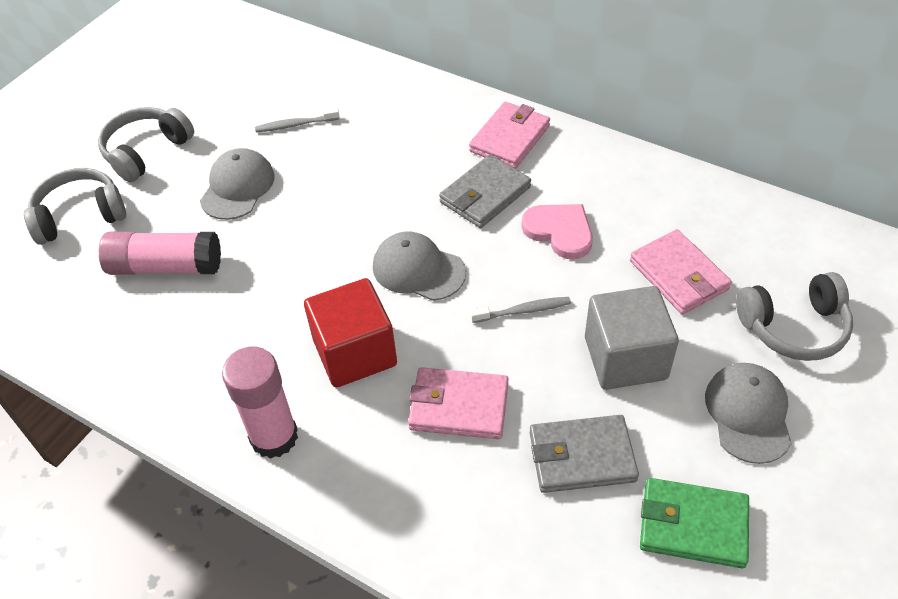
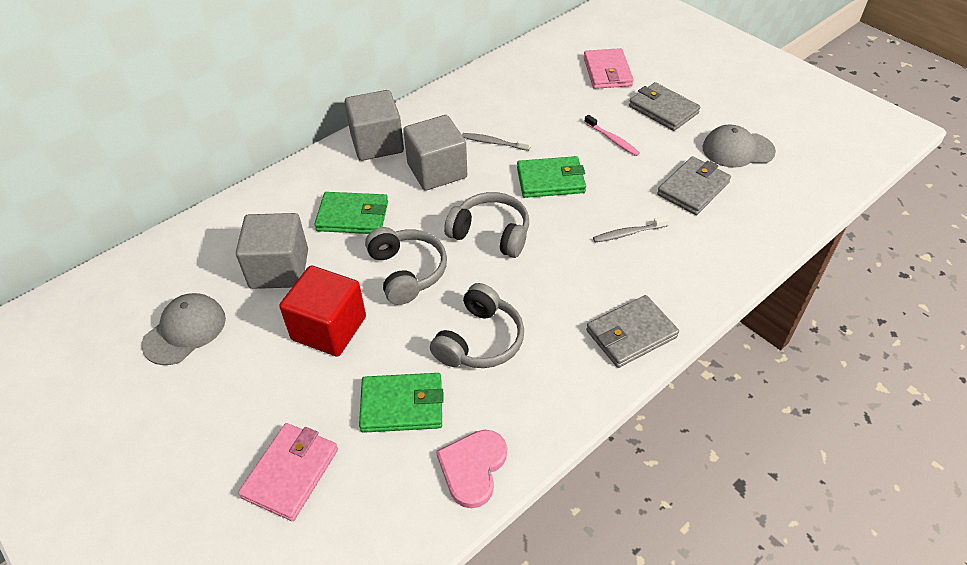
green wallet: 1 -> 3
grey cap: 3 -> 2
grey cube: 1 -> 3
grey wallet: 2 -> 3
pink glue stick: 2 -> 0
pink toothbrush: 0 -> 1
pink wallet: 3 -> 2

